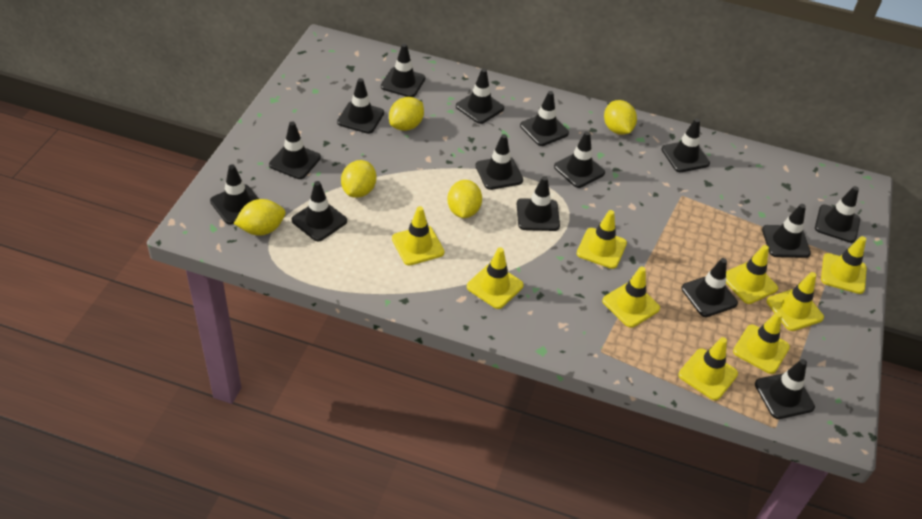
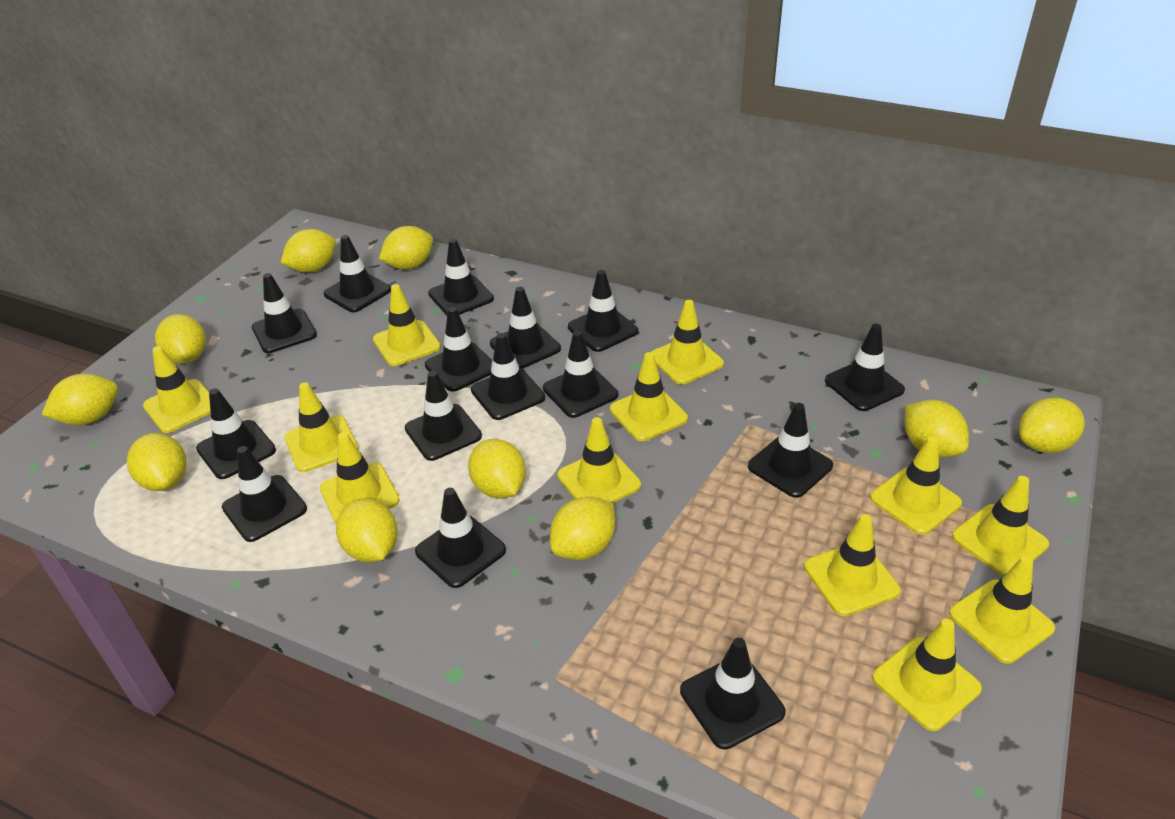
yellow lemon: 5 -> 10
yellow traffic cone: 9 -> 12

